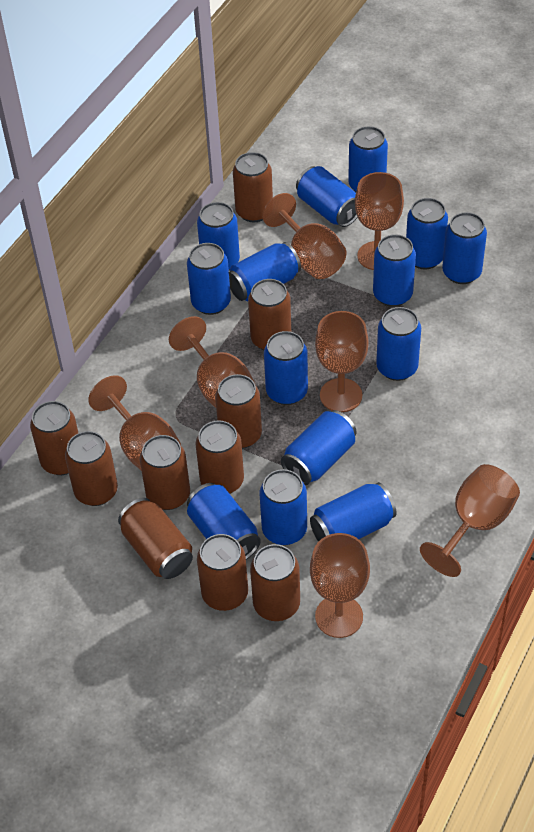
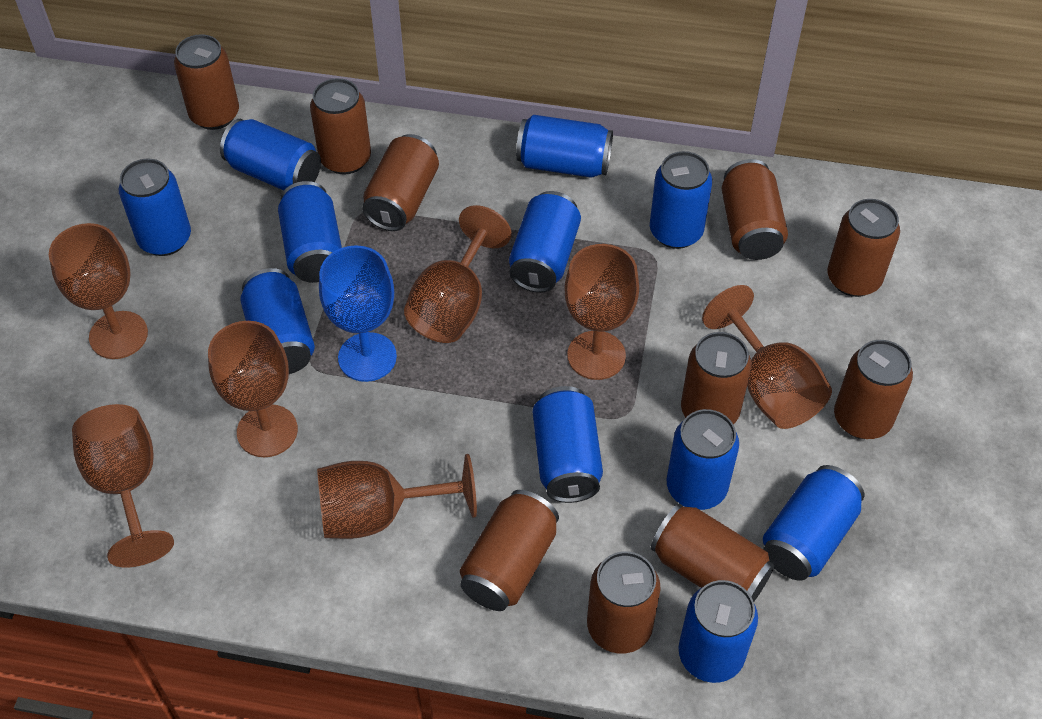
blue can: 14 -> 11
blue goblet: 0 -> 1

